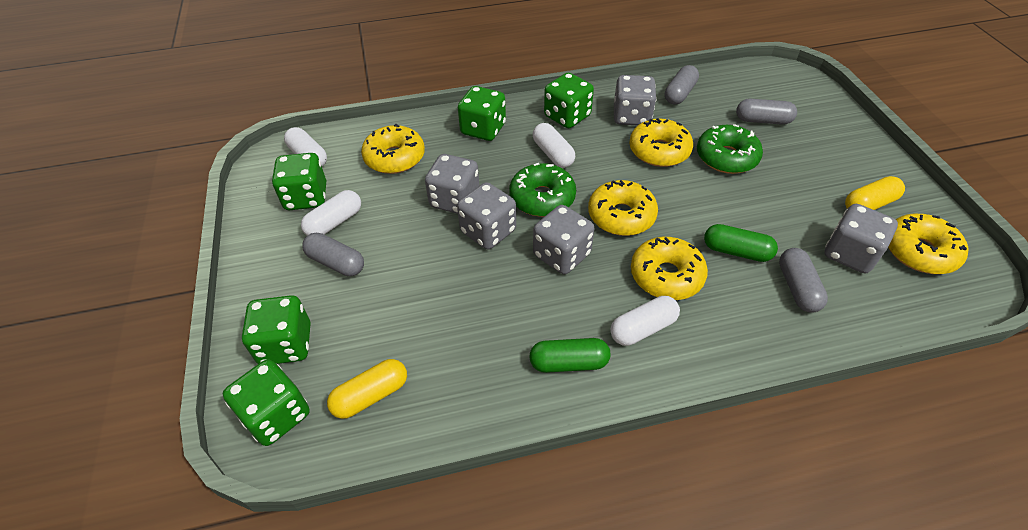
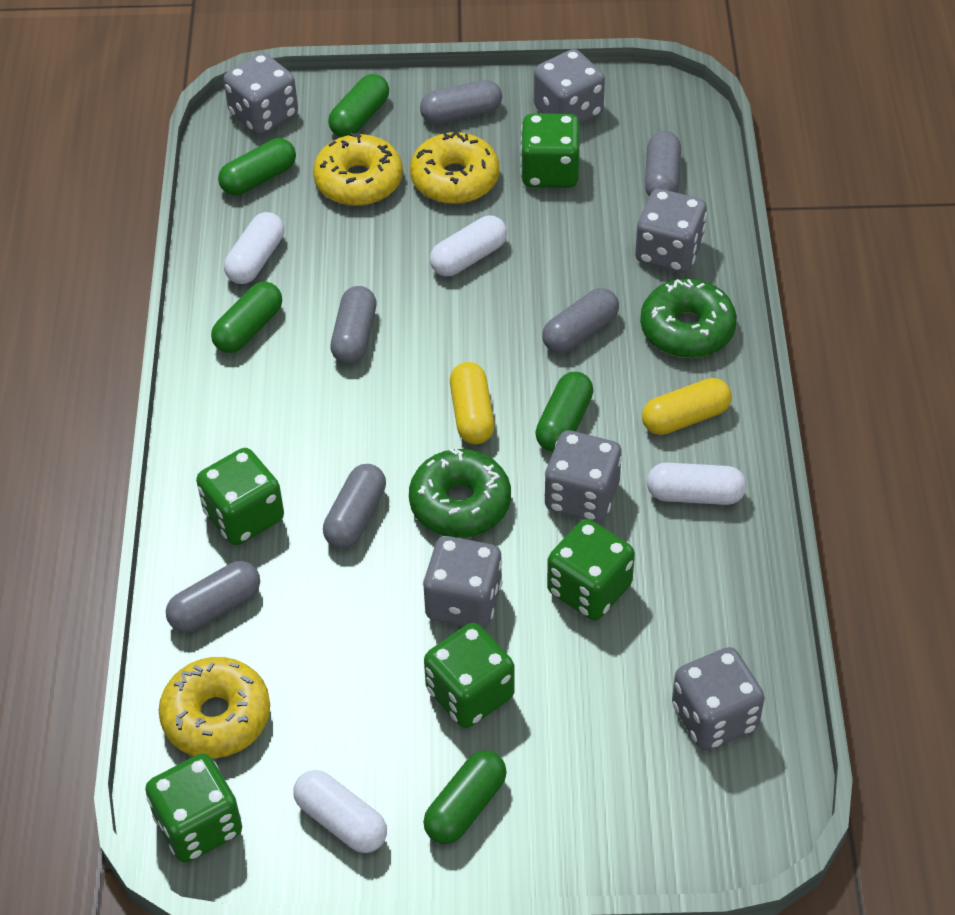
green capsule: 2 -> 5
grey capsule: 4 -> 6
grey dice: 5 -> 6
yellow donut: 5 -> 3

